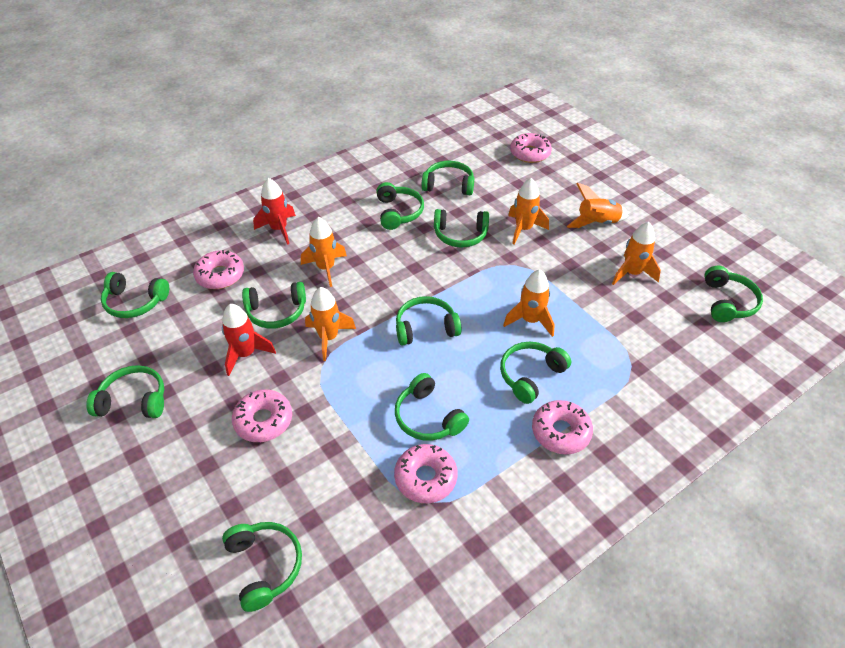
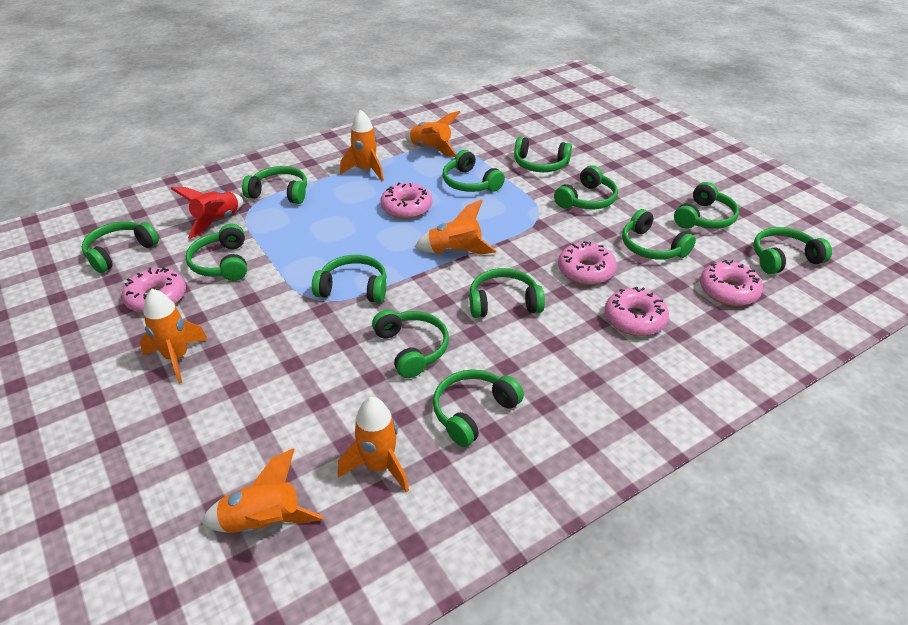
green headphones: 11 -> 13
red rocket: 2 -> 1

